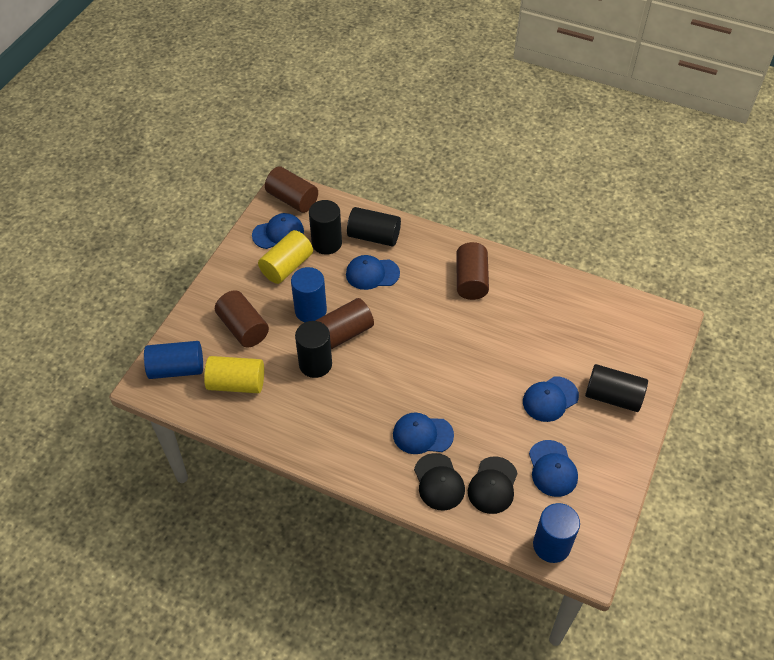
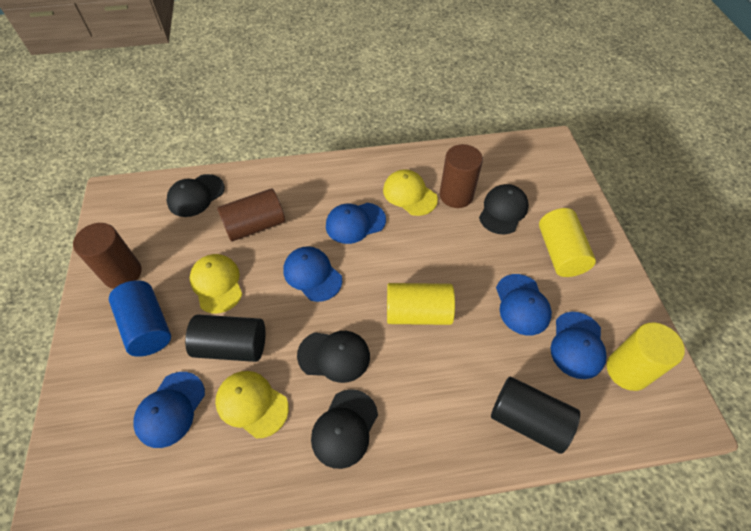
black cap: 2 -> 4
black cylinder: 4 -> 2
blue cylinder: 3 -> 1
brown cylinder: 4 -> 3
yellow cap: 0 -> 3
yellow cylinder: 2 -> 3

